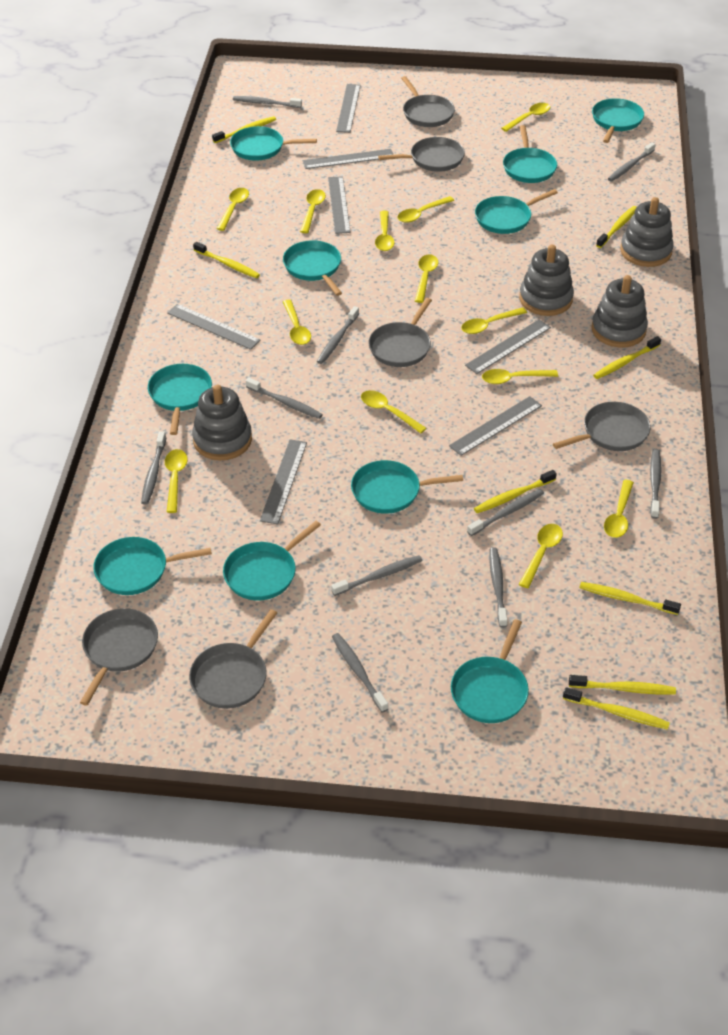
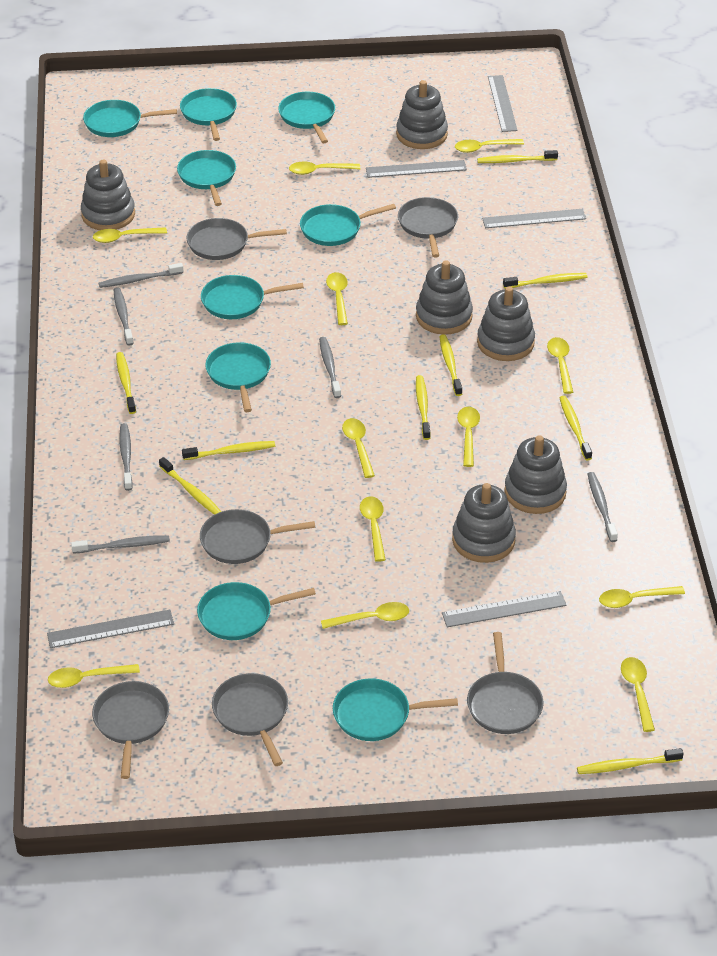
grey ruler: 7 -> 5
grey stacking toy: 4 -> 6
grey toothbrush: 10 -> 6
turquoise pan: 10 -> 9
yellow spoon: 13 -> 12
yellow toothbrush: 8 -> 9

